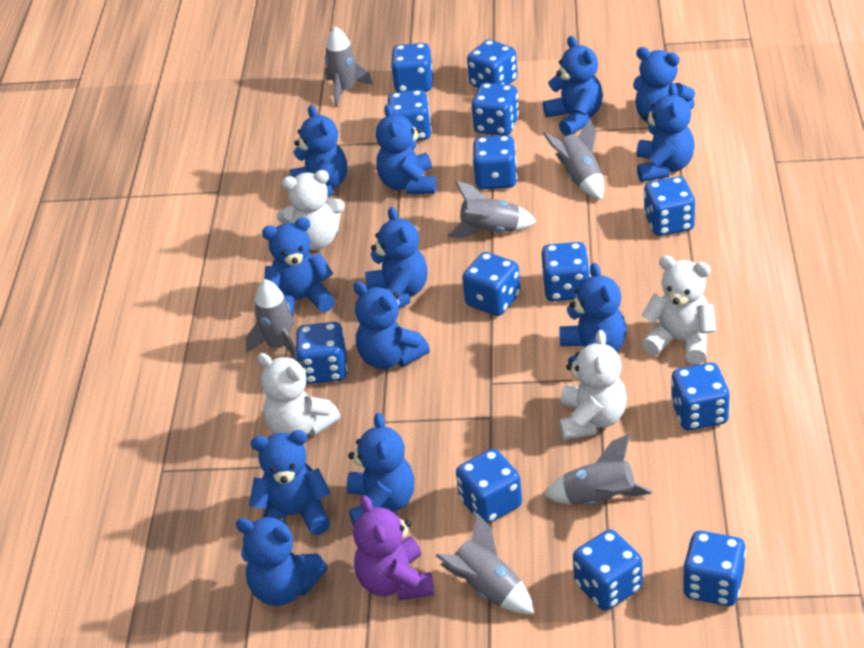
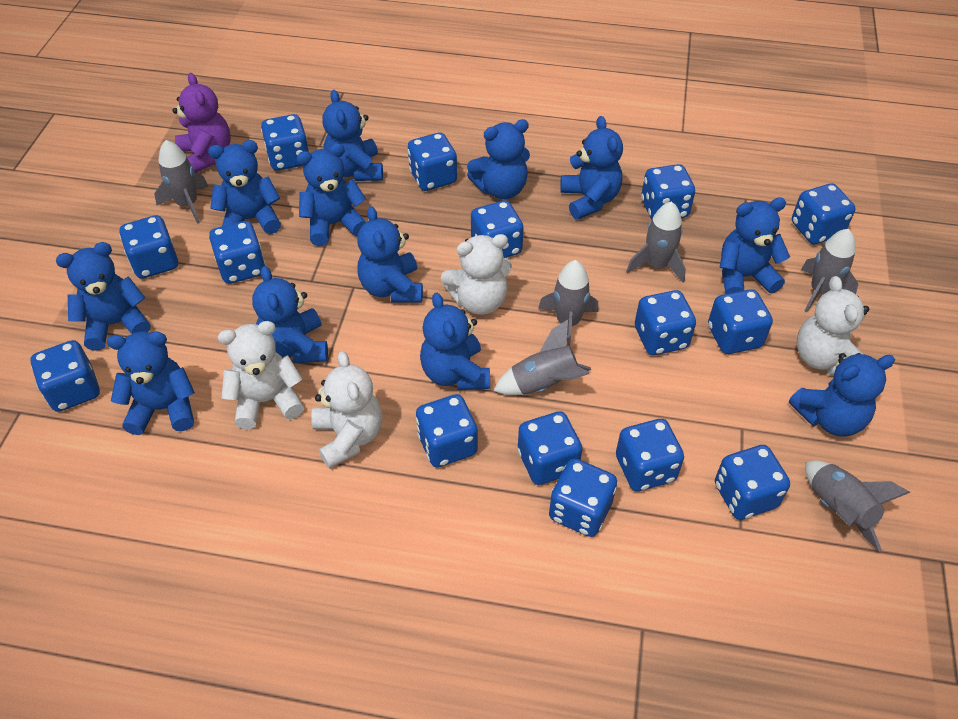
blue dice: 13 -> 15

